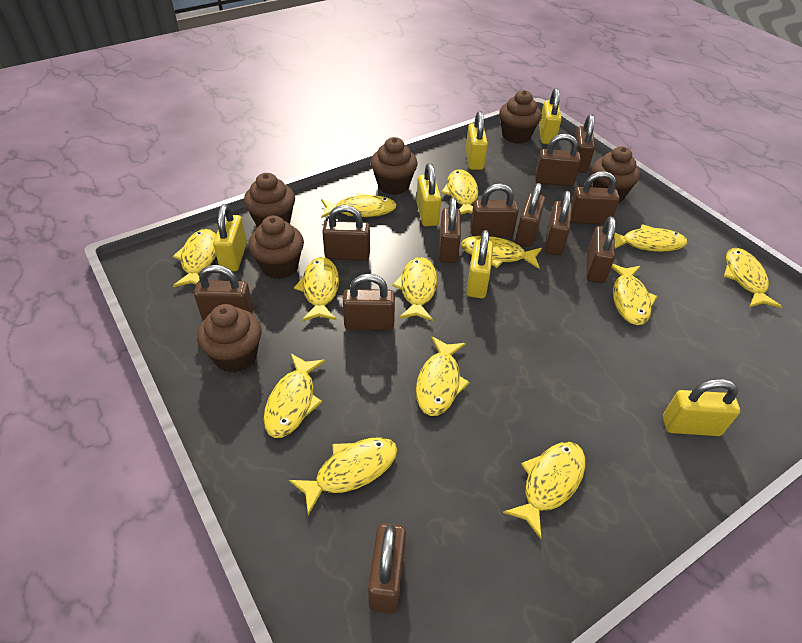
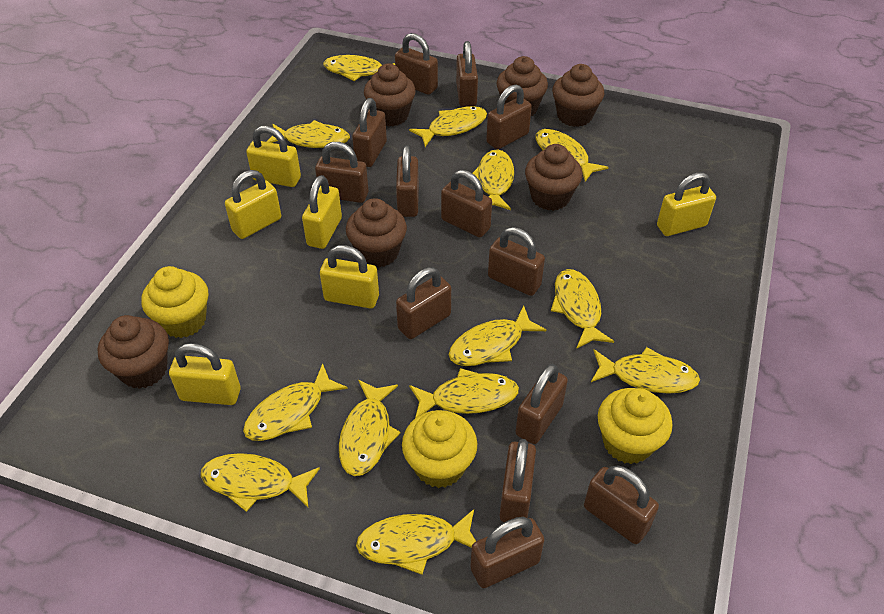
brown padlock: 12 -> 13
yellow cupcake: 0 -> 3

